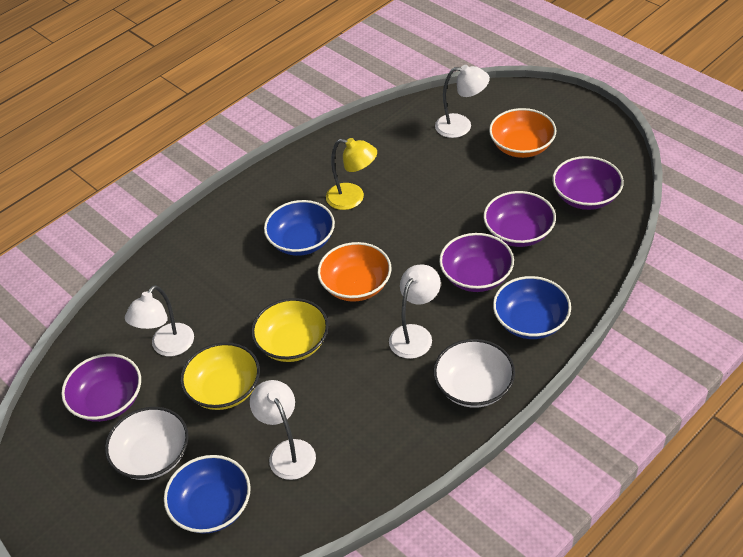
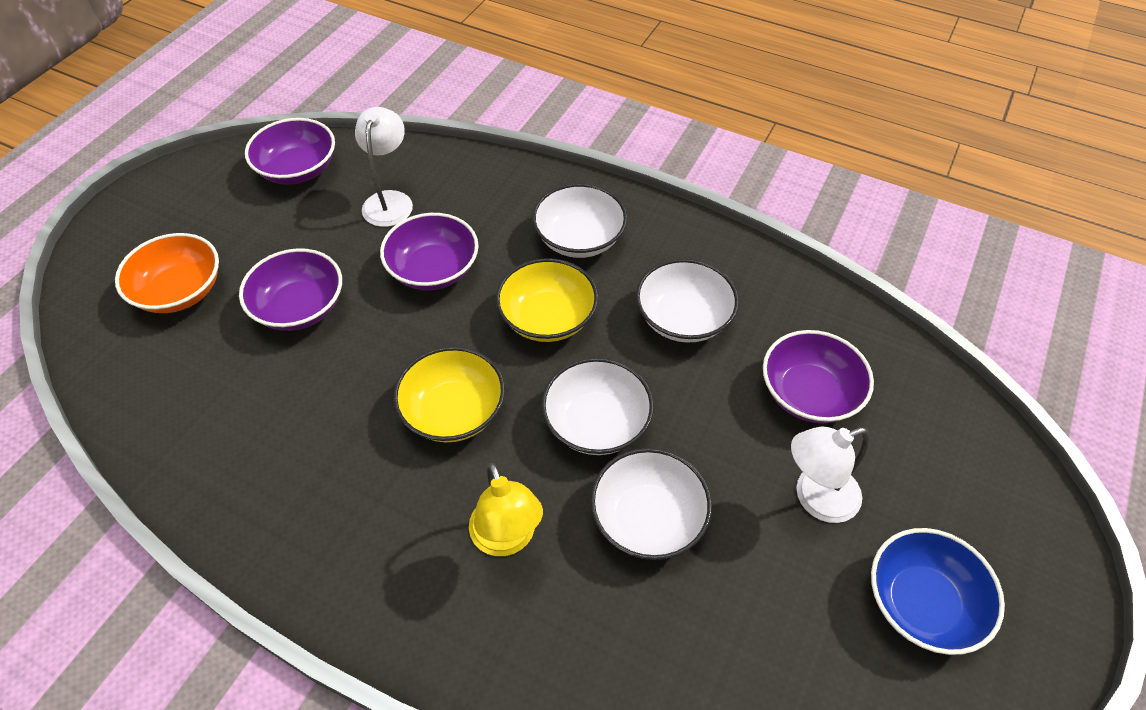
blue bowl: 3 -> 1
orange bowl: 2 -> 1
white bowl: 2 -> 4
white lamp: 4 -> 2

